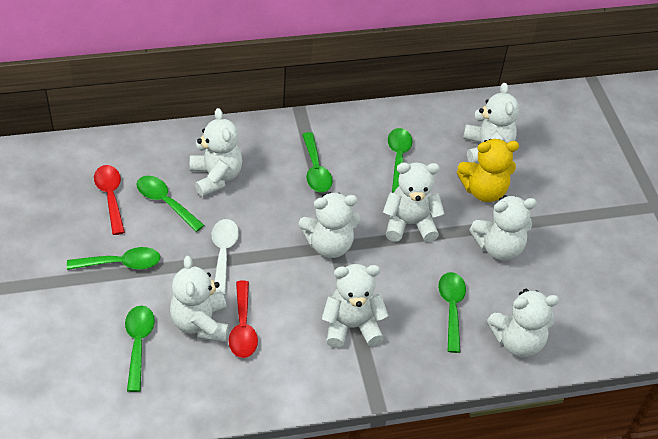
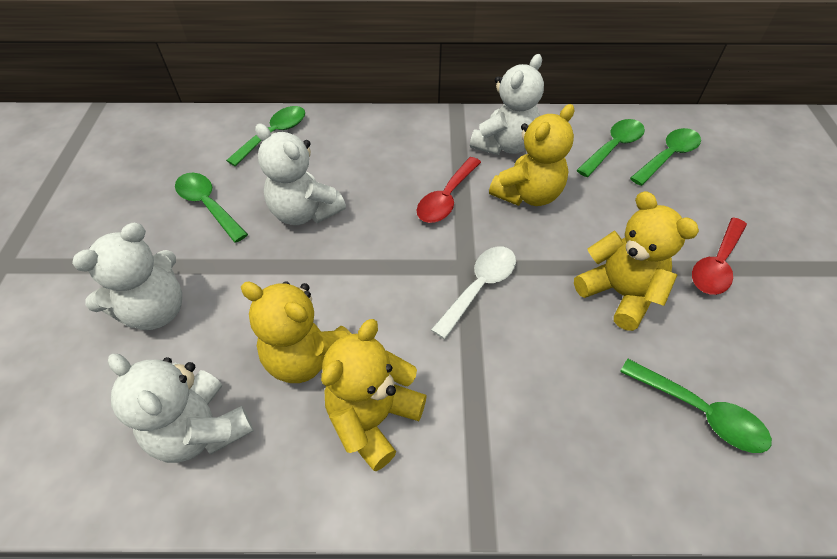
green spoon: 6 -> 5
white teddy bear: 8 -> 4
yellow teddy bear: 1 -> 4

